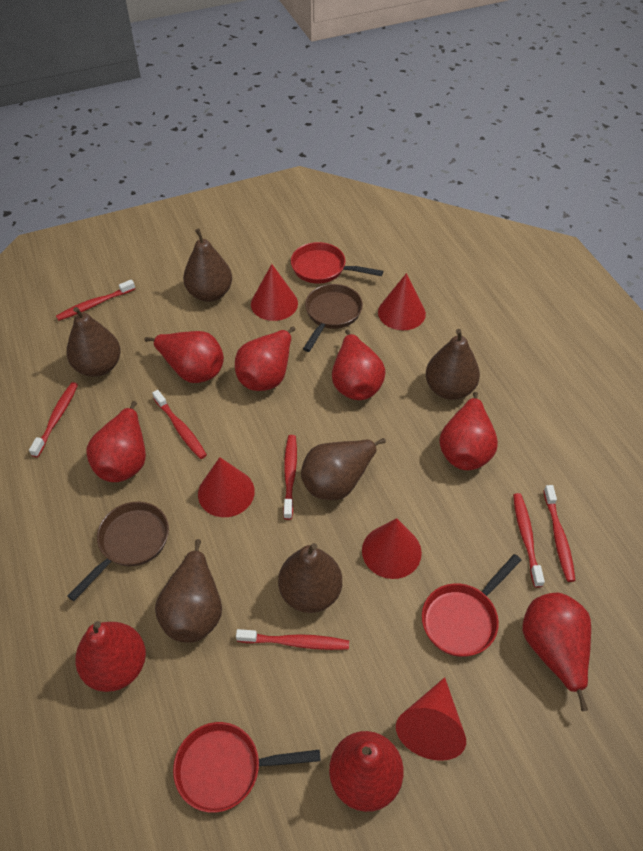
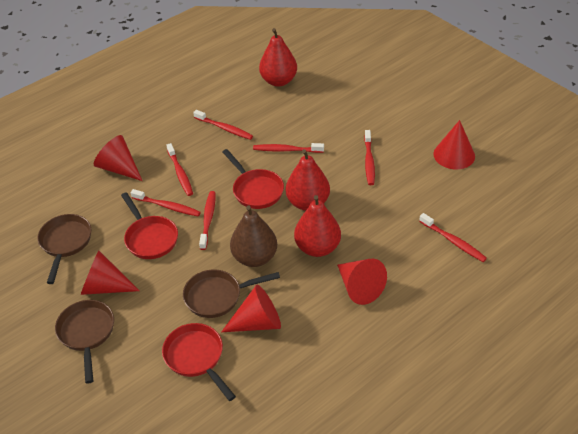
brown pan: 2 -> 3
brown pear: 6 -> 1
red pear: 8 -> 3

